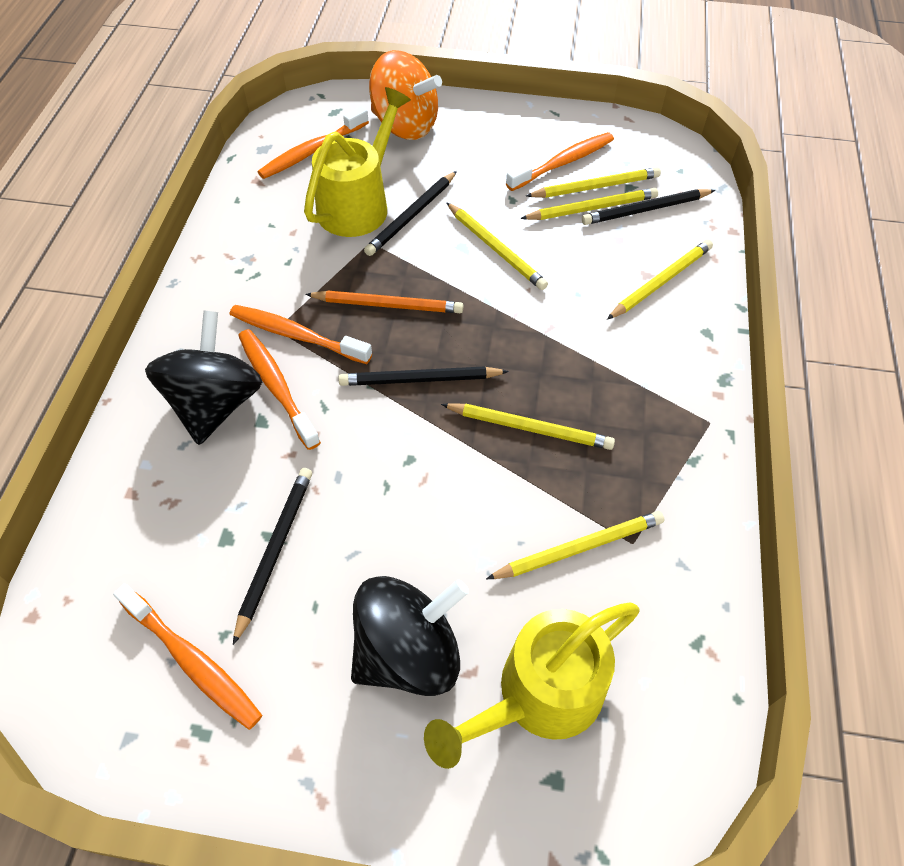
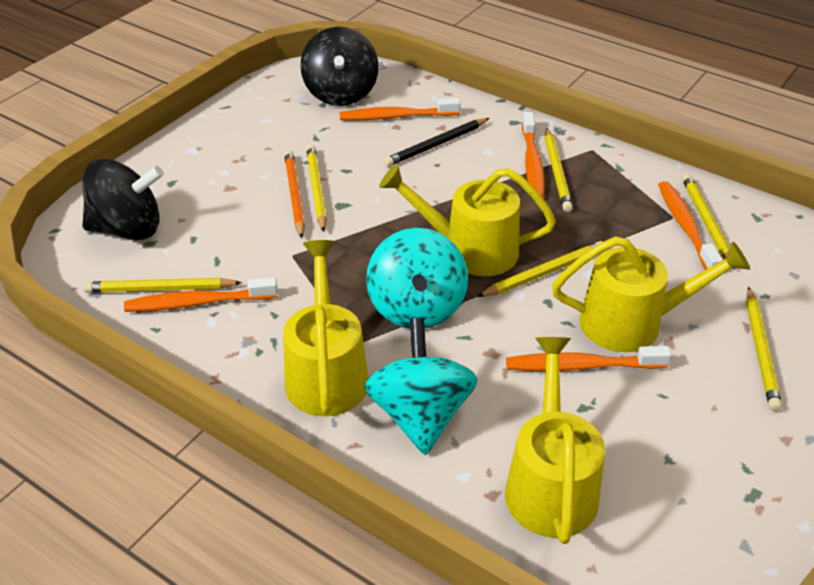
black pencil: 4 -> 1
orange spinning top: 1 -> 0
turquoise spinning top: 0 -> 2
yellow watering can: 2 -> 4

